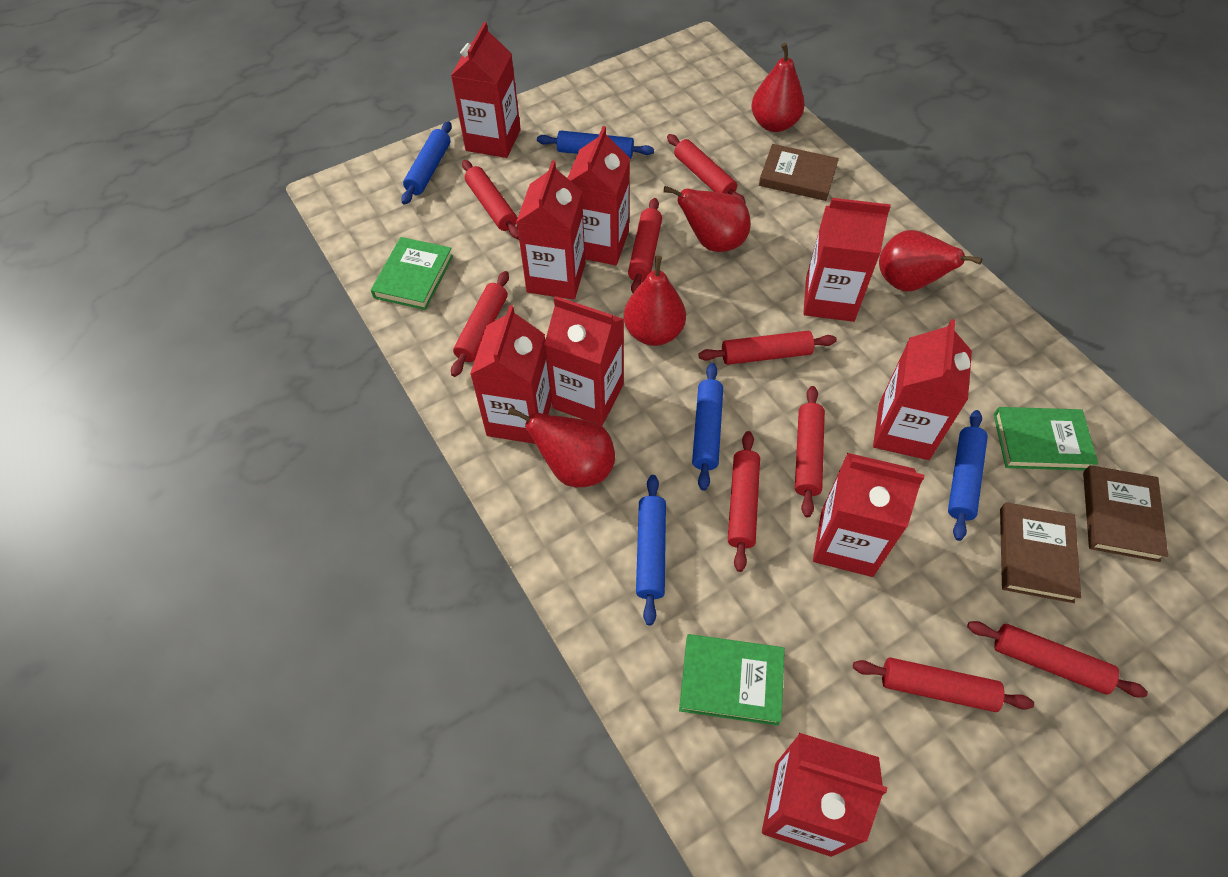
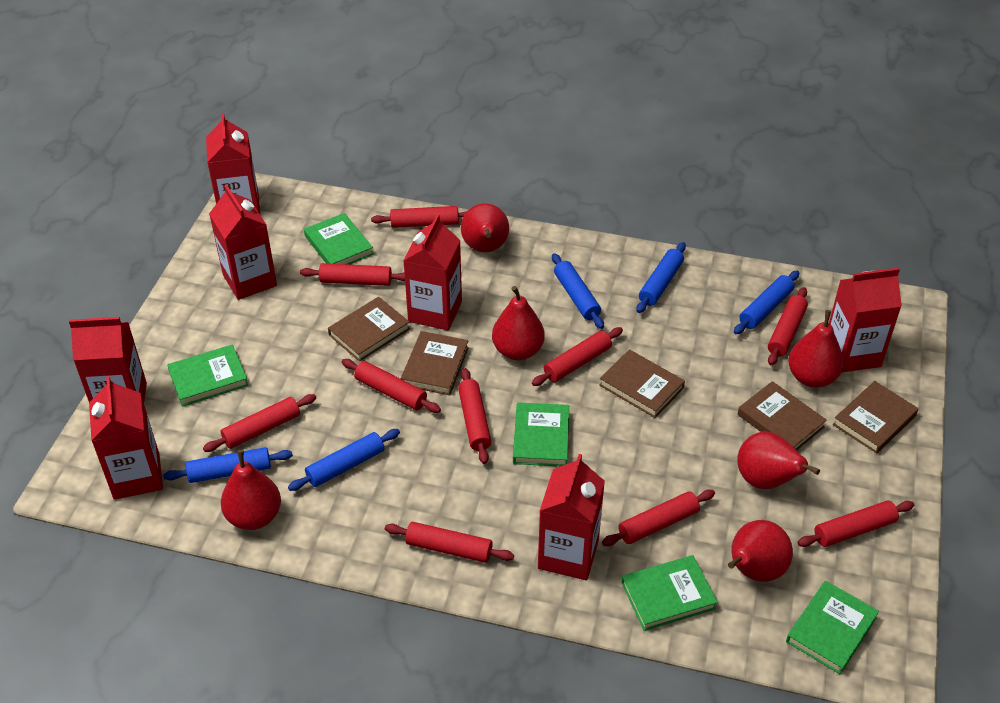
brown book: 3 -> 5
green book: 3 -> 5
red carton: 9 -> 7
red pear: 5 -> 6
red rolling pin: 9 -> 10

